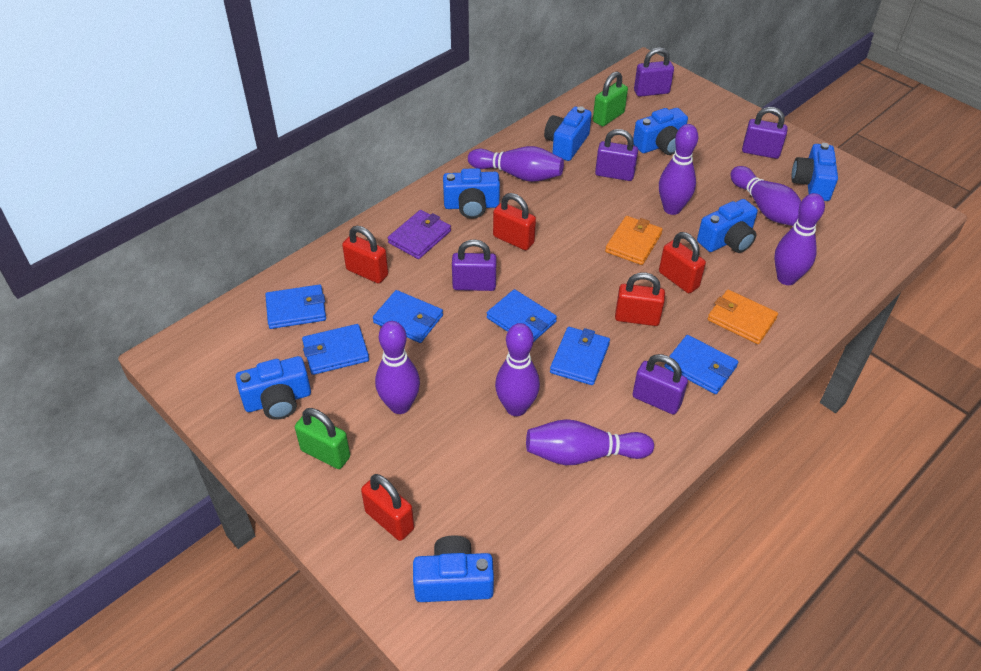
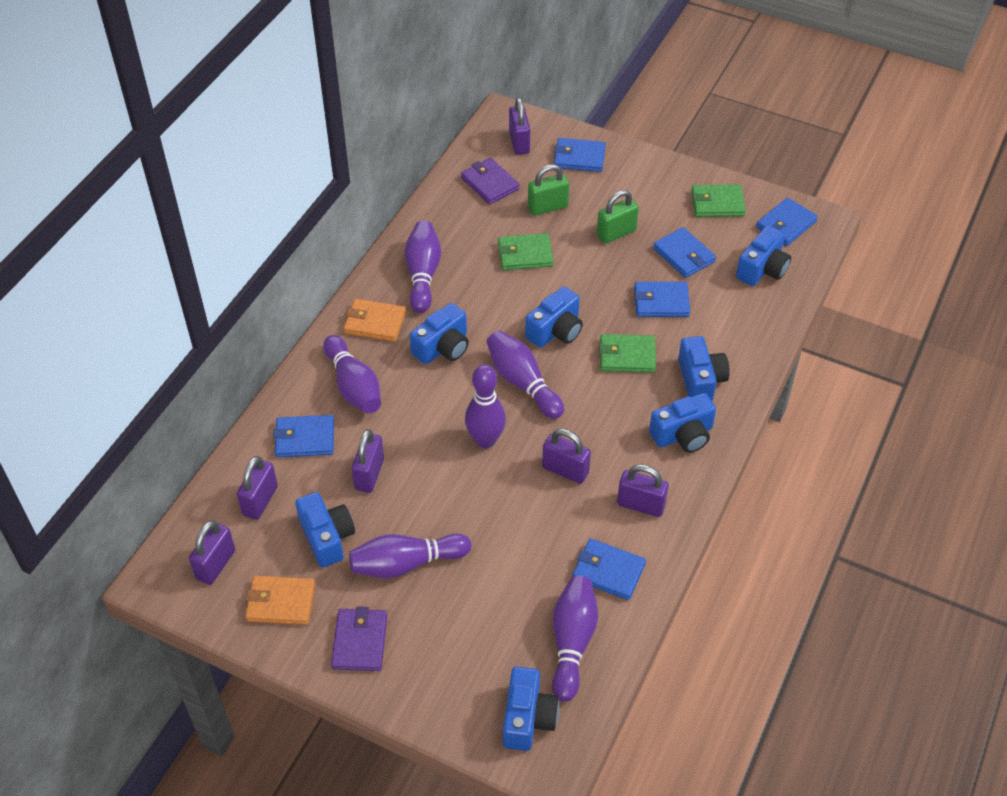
green wallet: 0 -> 3
purple bowling pin: 7 -> 6
purple padlock: 5 -> 6
purple wallet: 1 -> 2
red padlock: 5 -> 0

